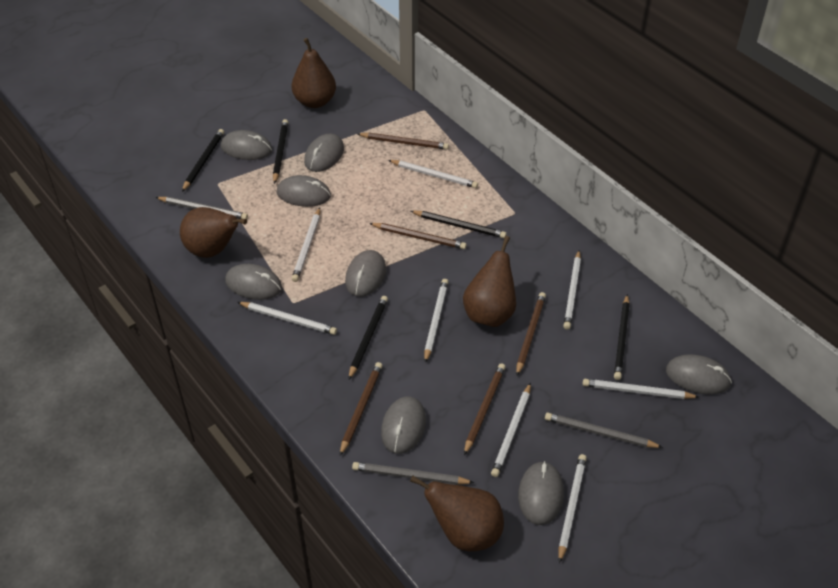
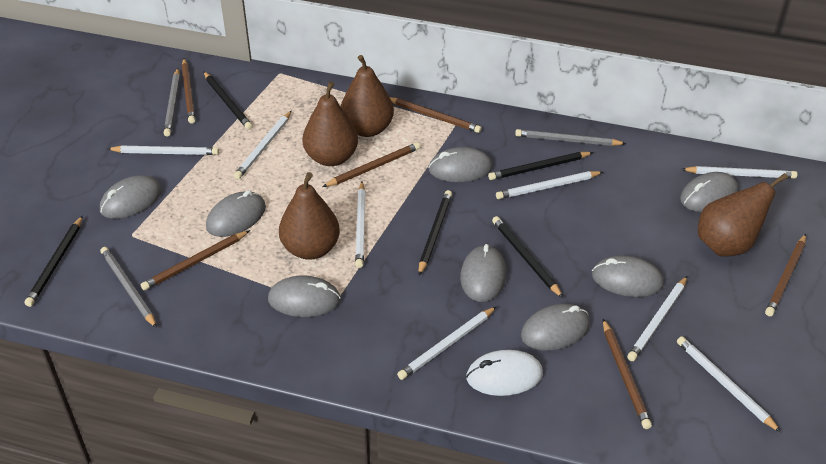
brown pencil: 5 -> 6
white mouse: 0 -> 1

